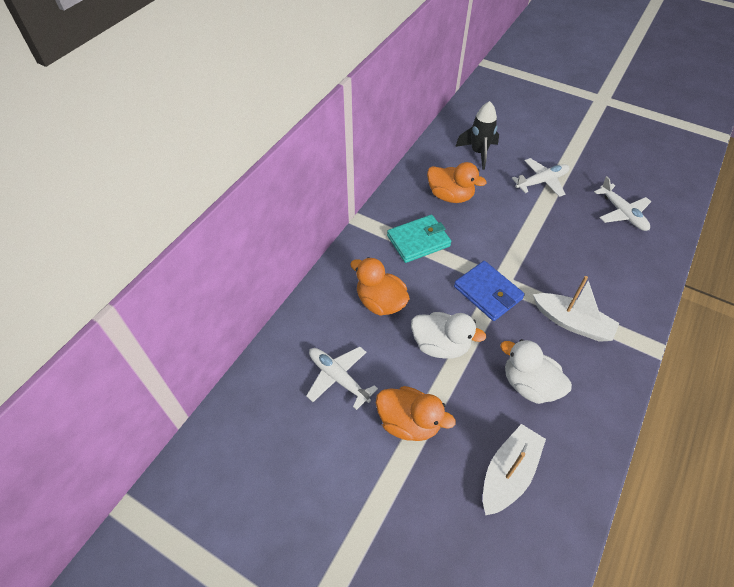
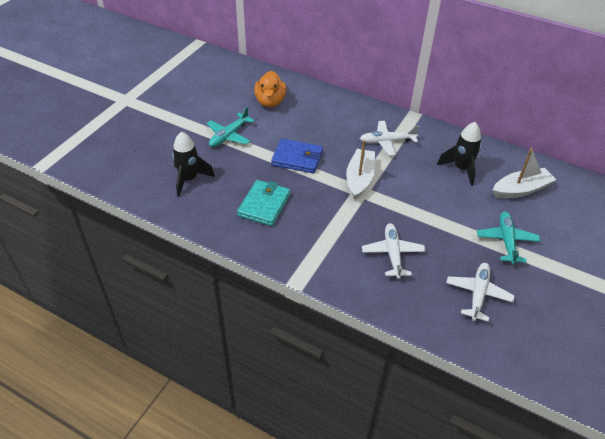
black rocket: 1 -> 2
orange duck: 3 -> 1
turquoise plane: 0 -> 2
white duck: 2 -> 0

